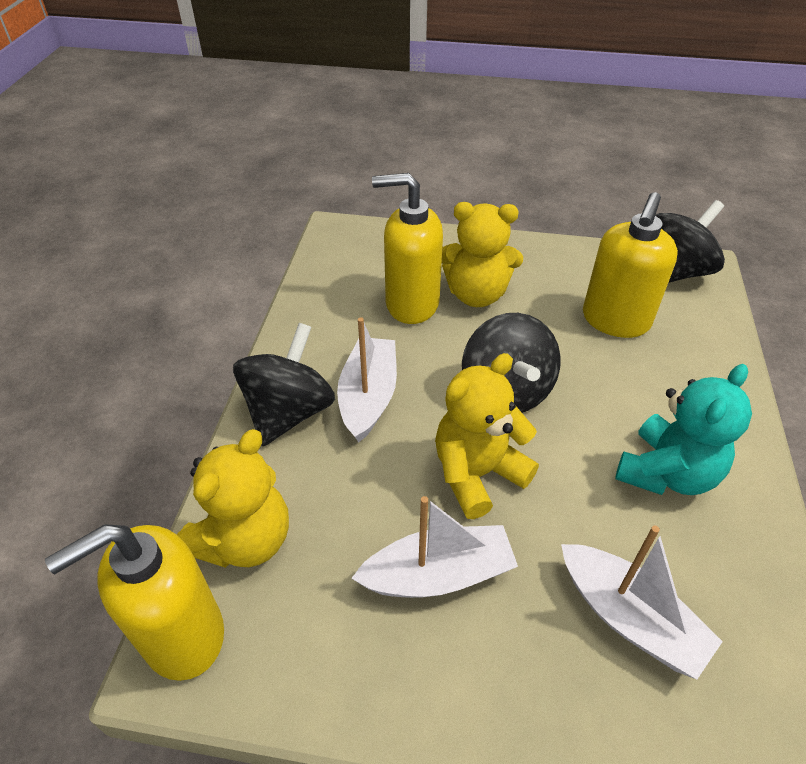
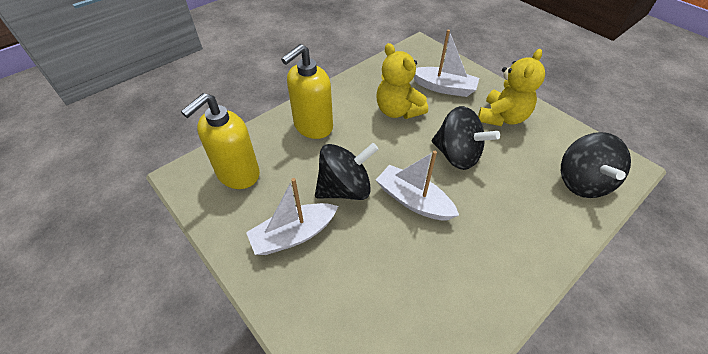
turquoise teddy bear: 1 -> 0
yellow soap dispenser: 3 -> 2
yellow teddy bear: 3 -> 2

